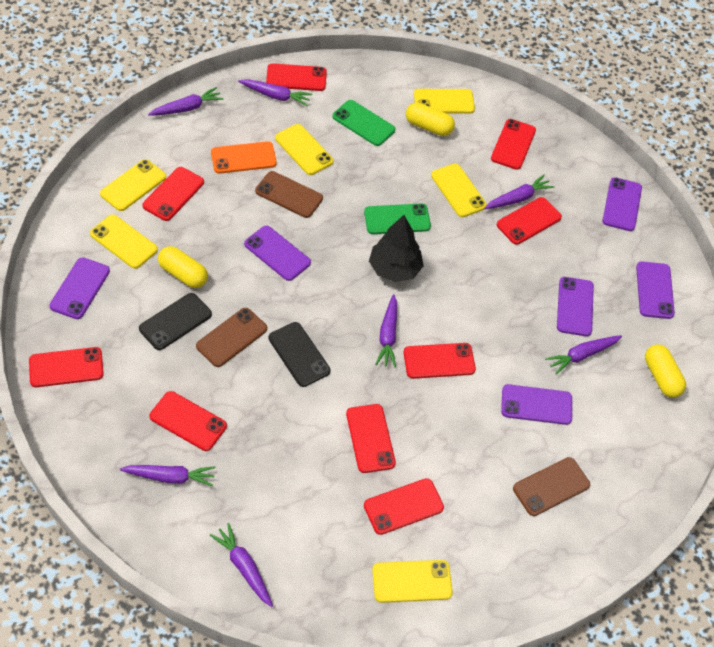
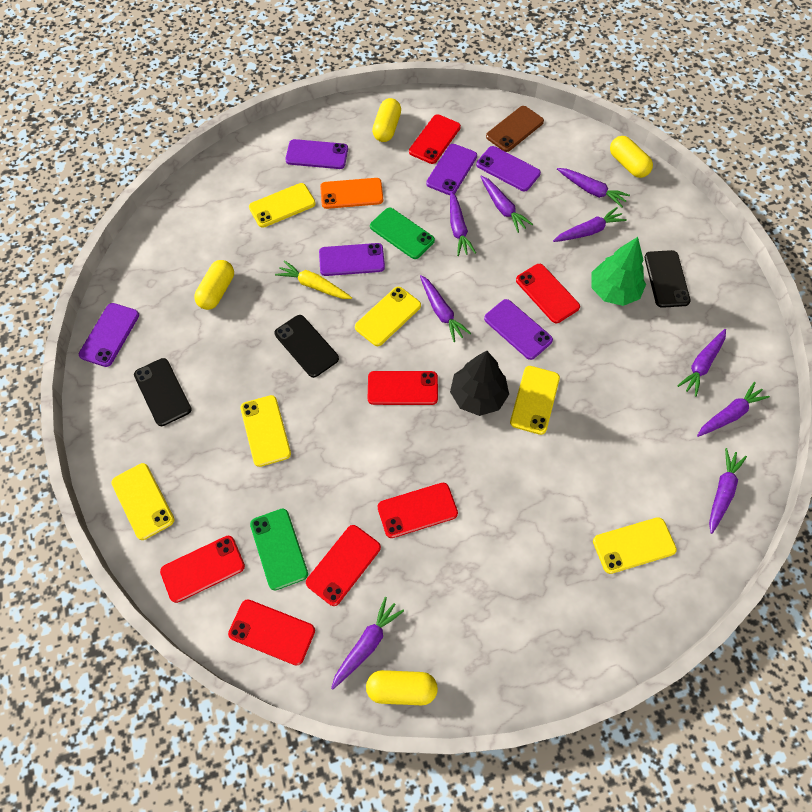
black phone: 2 -> 3
brown phone: 3 -> 1
green tree: 0 -> 1
purple carrot: 7 -> 9
red phone: 9 -> 7
yellow capsule: 3 -> 4
yellow carrot: 0 -> 1

